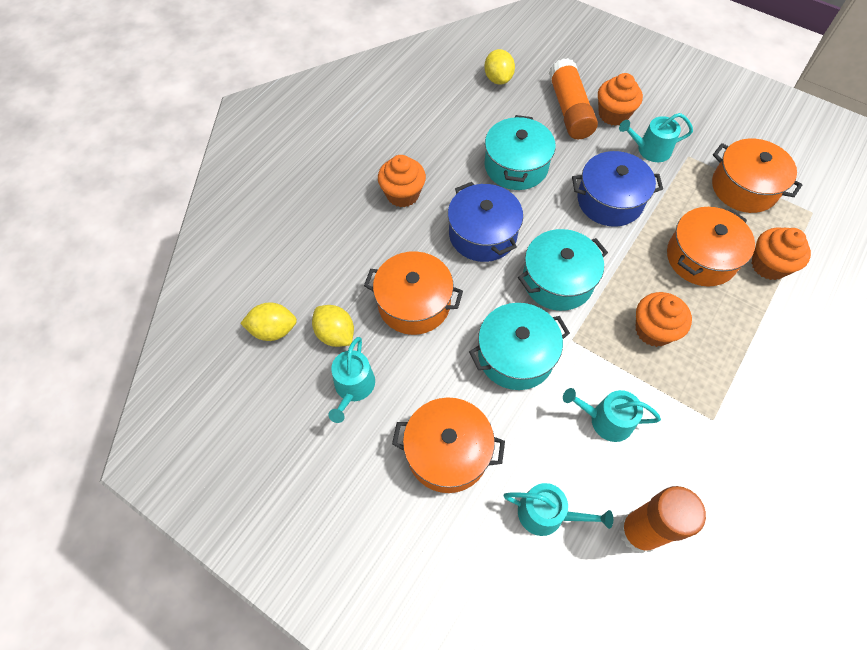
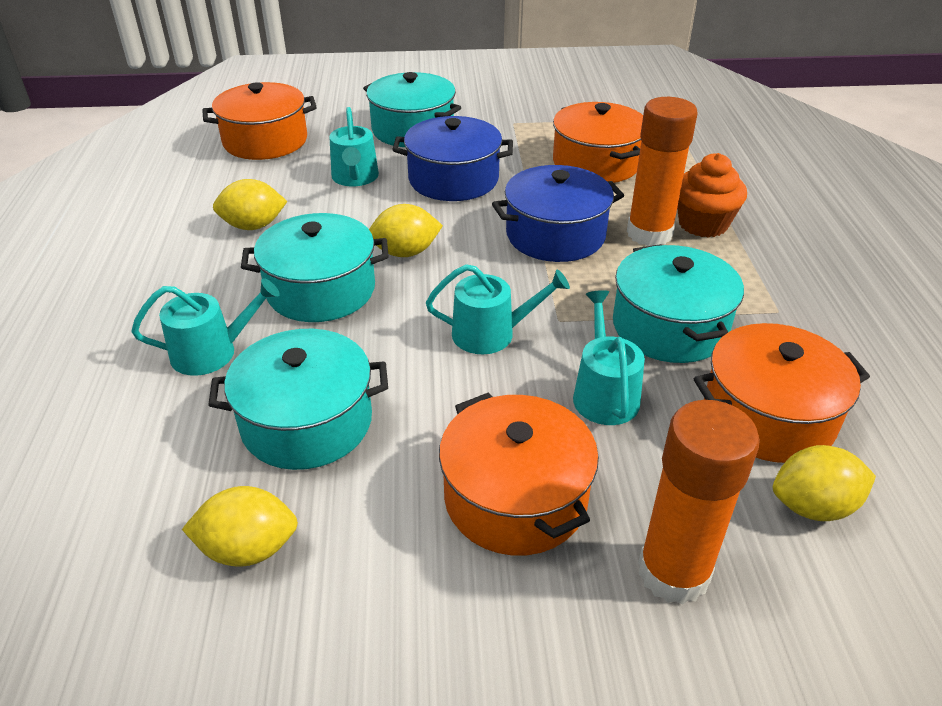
orange cupcake: 4 -> 1
turquoise pot: 3 -> 4
yellow lemon: 3 -> 4

